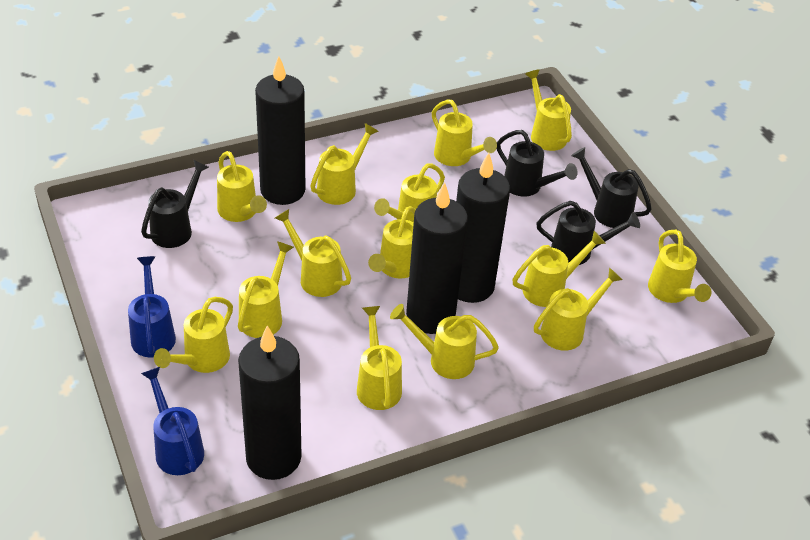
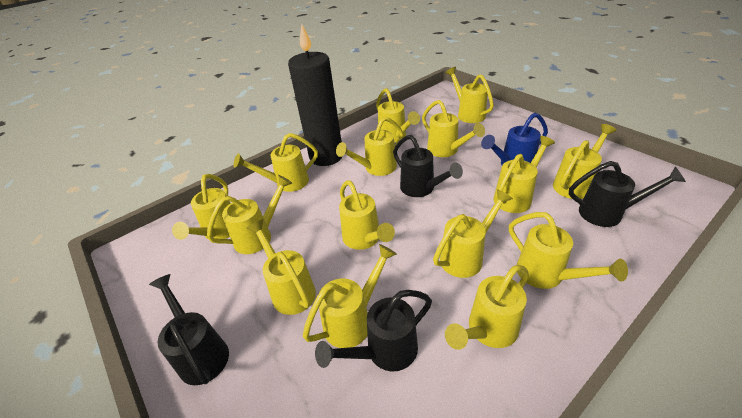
black candle: 4 -> 1
blue watering can: 2 -> 1
yellow watering can: 14 -> 15

